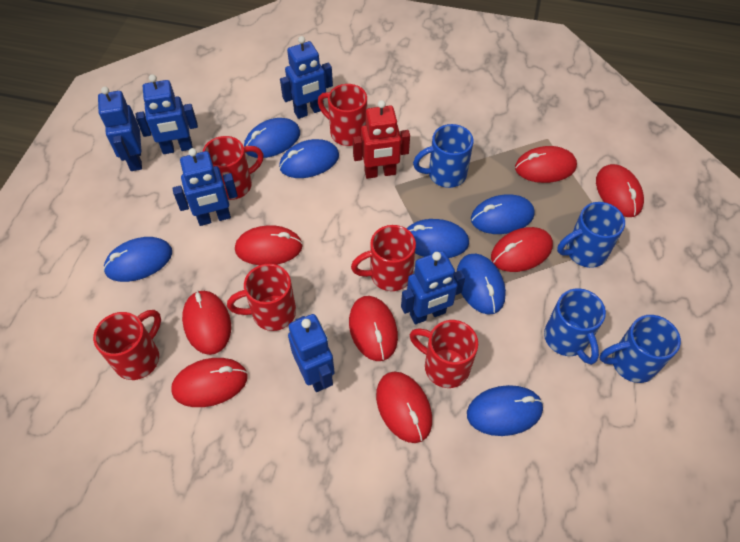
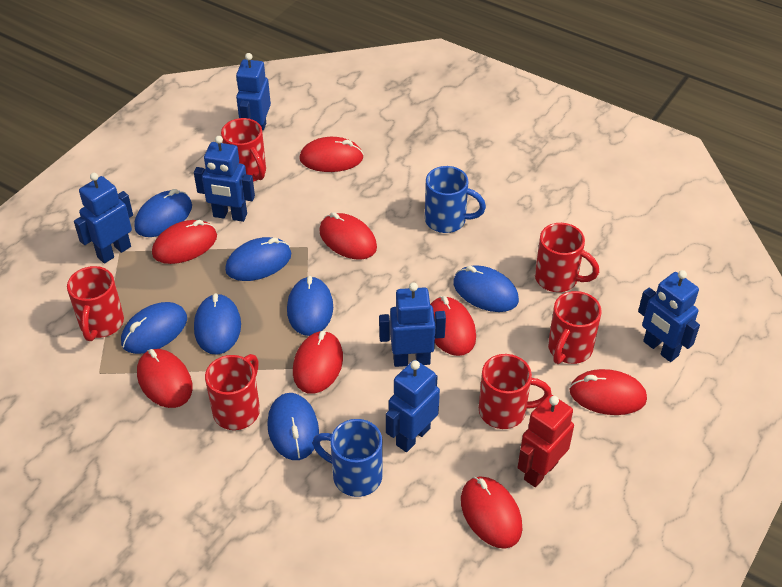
blue mug: 4 -> 2

